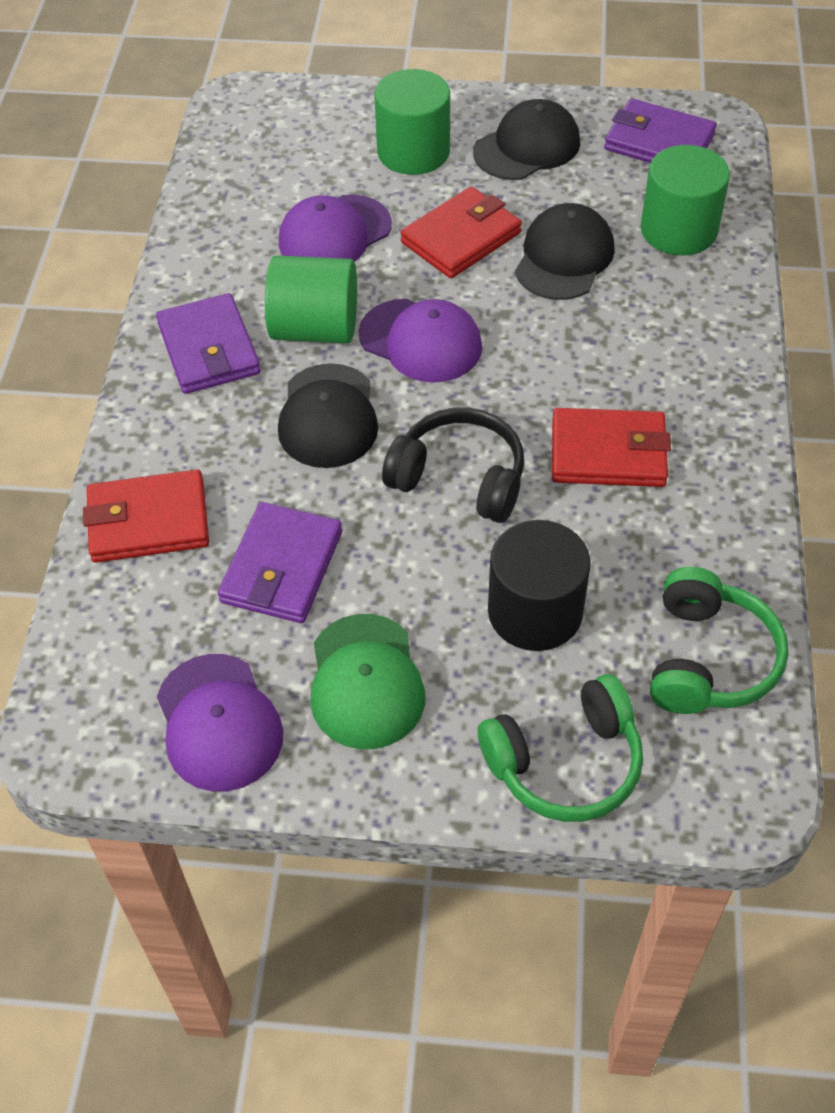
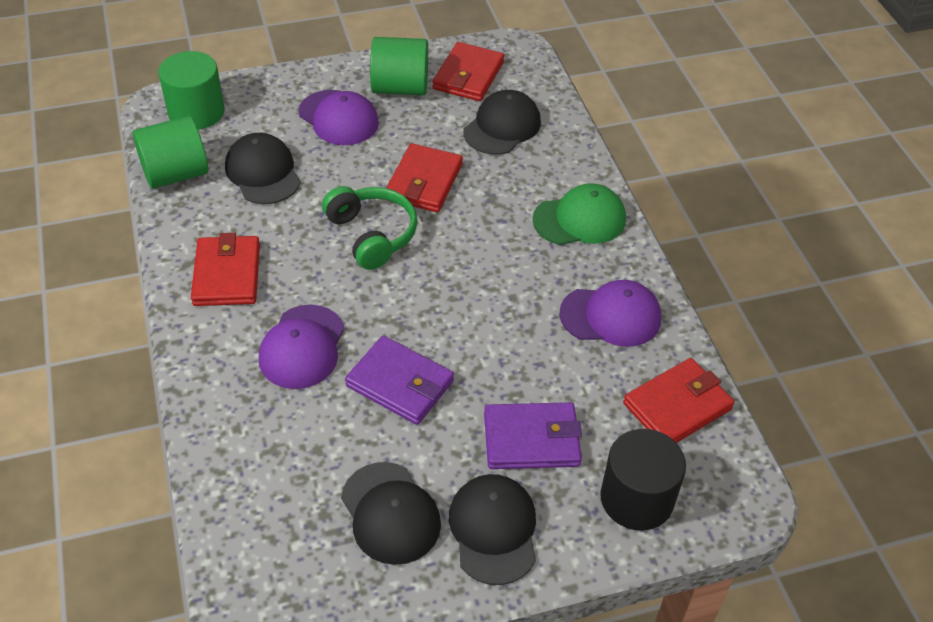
black cap: 3 -> 4
black headphones: 1 -> 0
green headphones: 2 -> 1
purple wallet: 3 -> 2
red wallet: 3 -> 4

